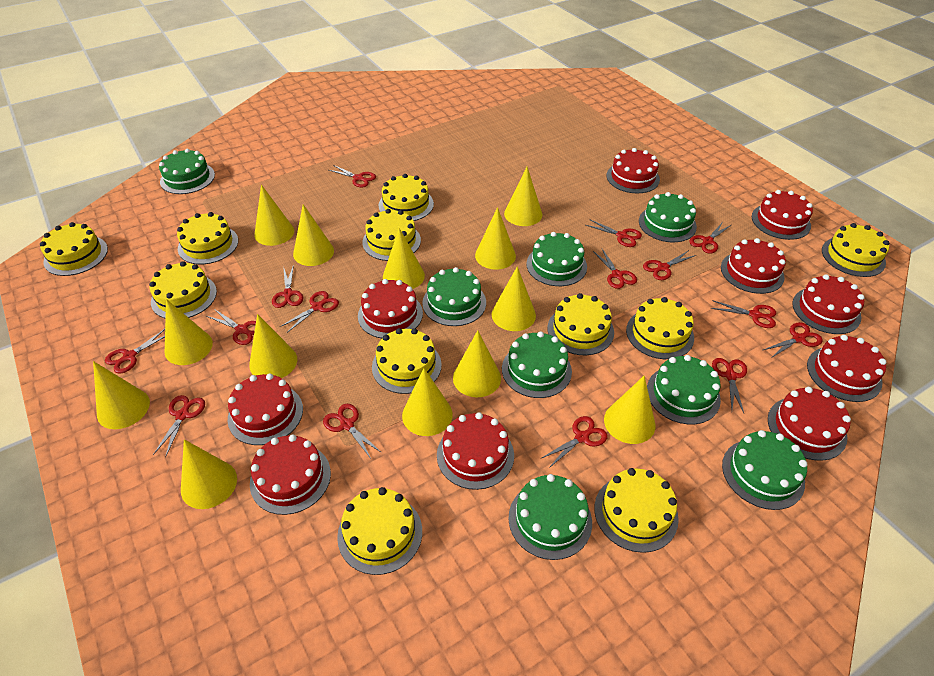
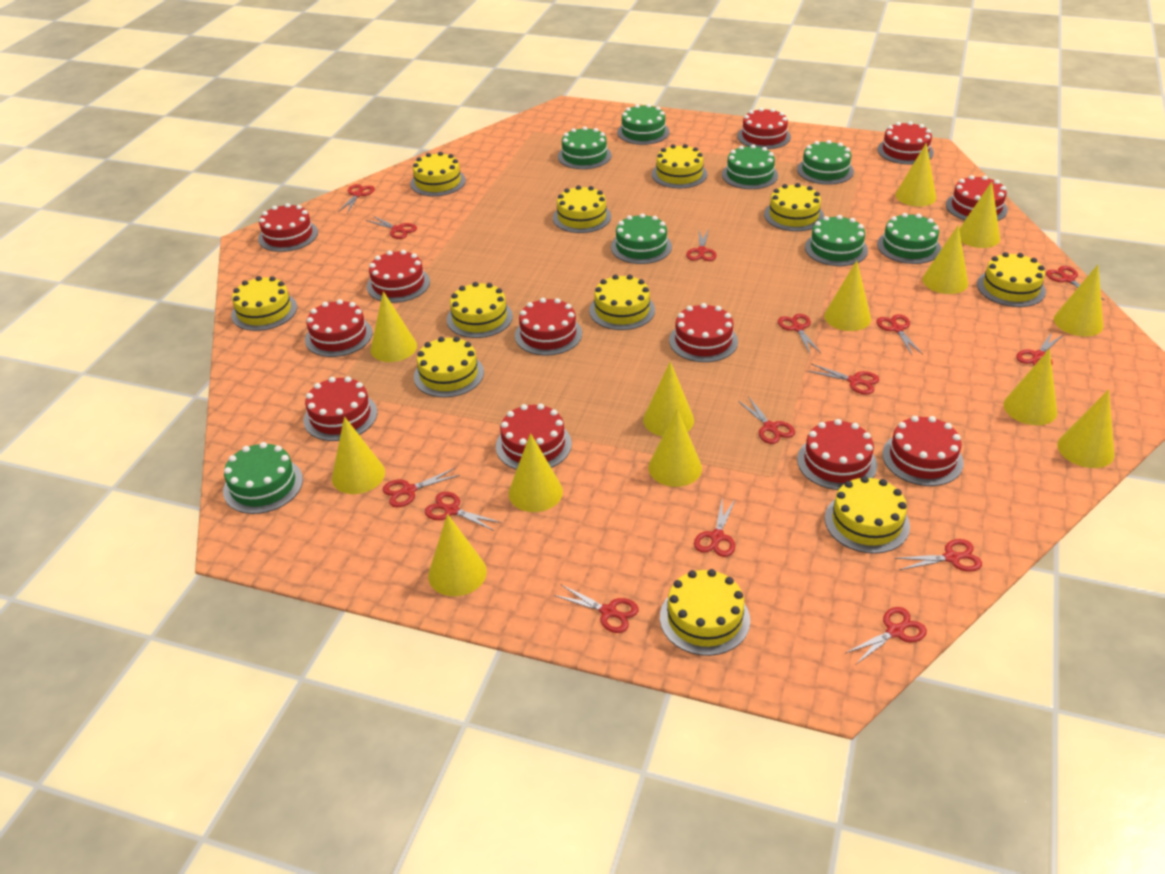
red cake: 10 -> 12

